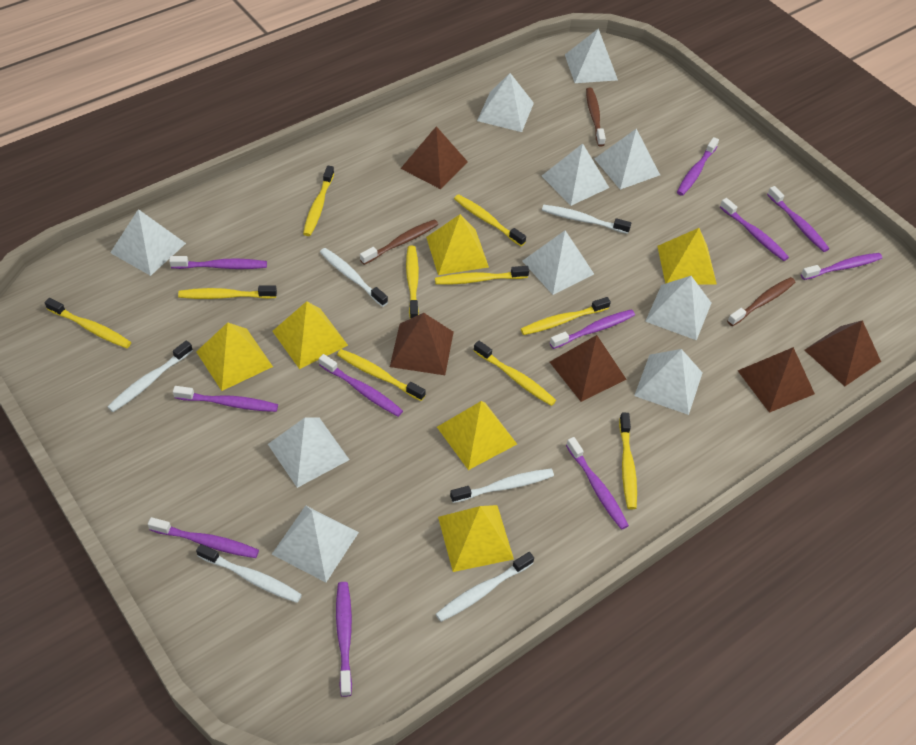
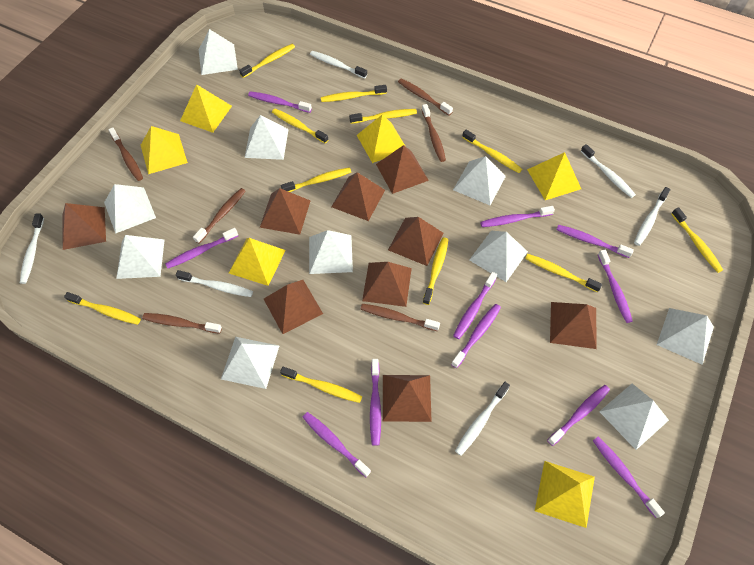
brown pyramid: 5 -> 9
brown toothbrush: 3 -> 6
yellow toothbrush: 10 -> 11

